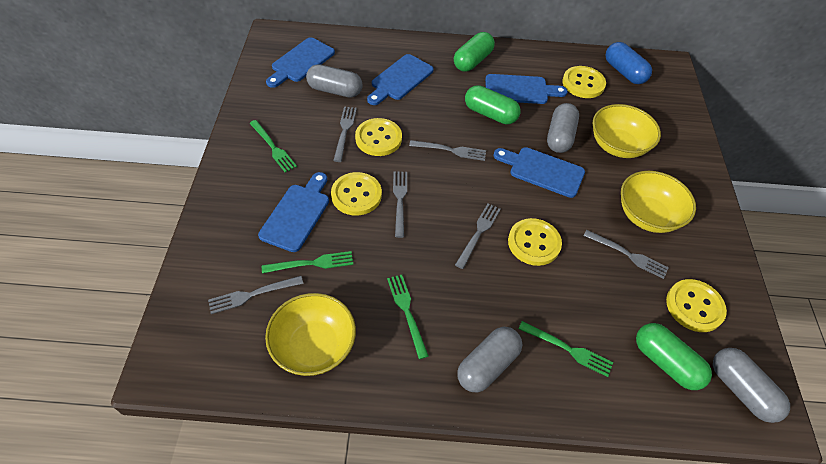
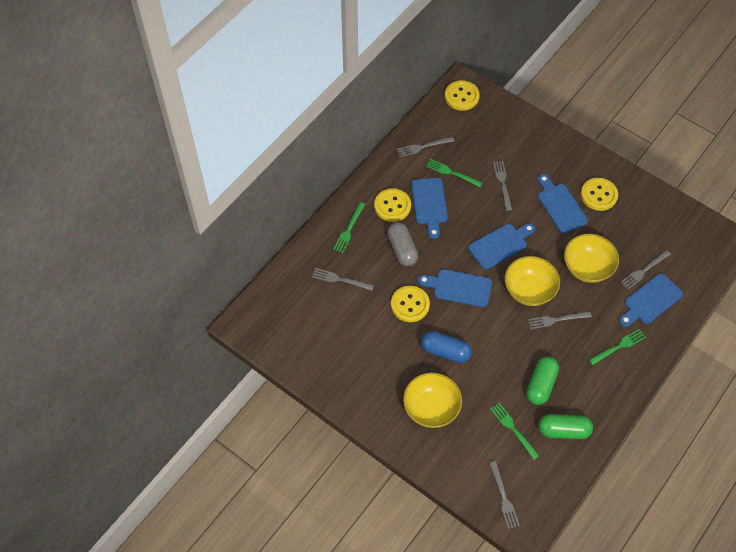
green capsule: 3 -> 2
grey capsule: 4 -> 1
yellow button: 5 -> 4

